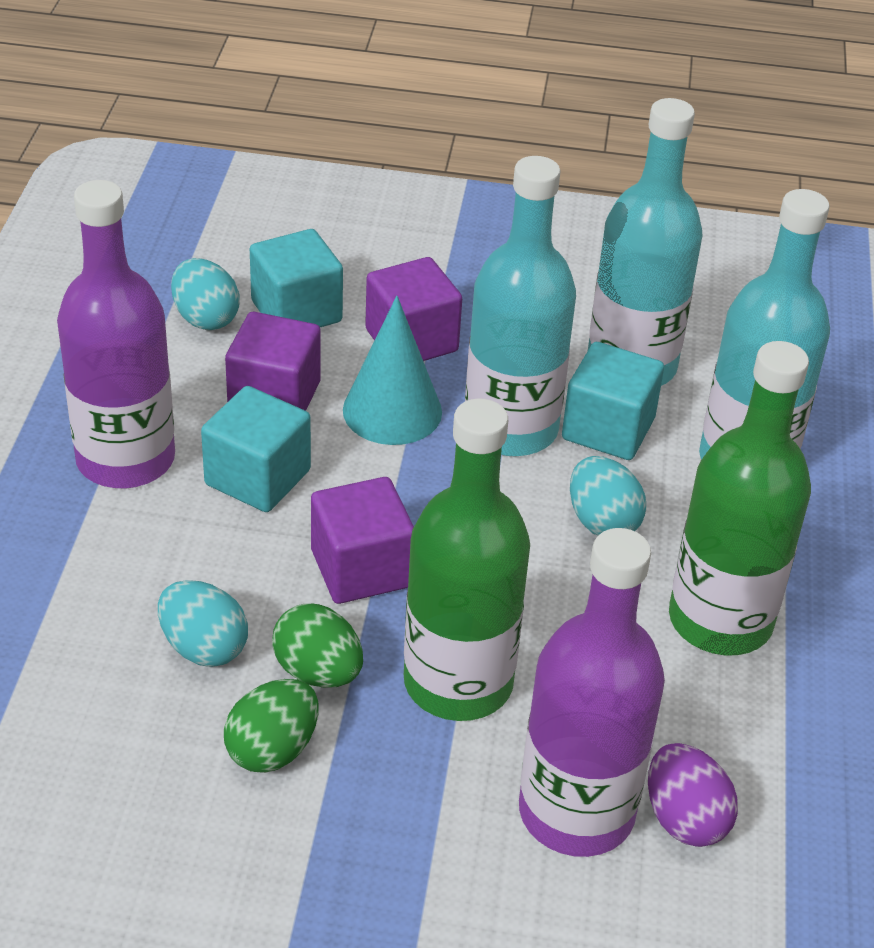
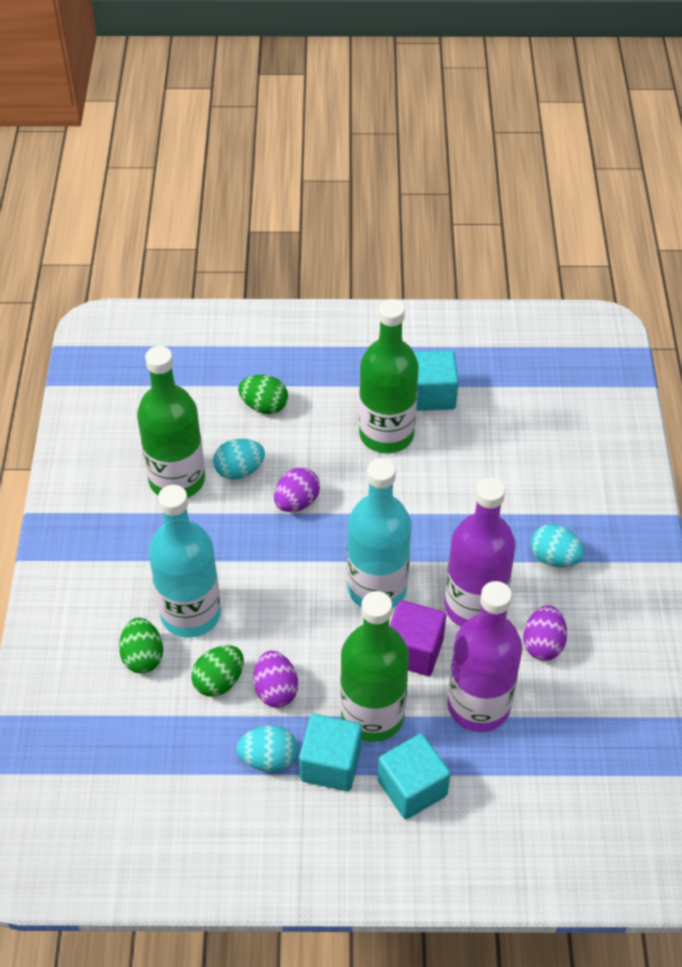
green bottle: 2 -> 3
green egg: 2 -> 3
purple cube: 3 -> 1
purple egg: 1 -> 3
turquoise bottle: 3 -> 2
turquoise cone: 1 -> 0

